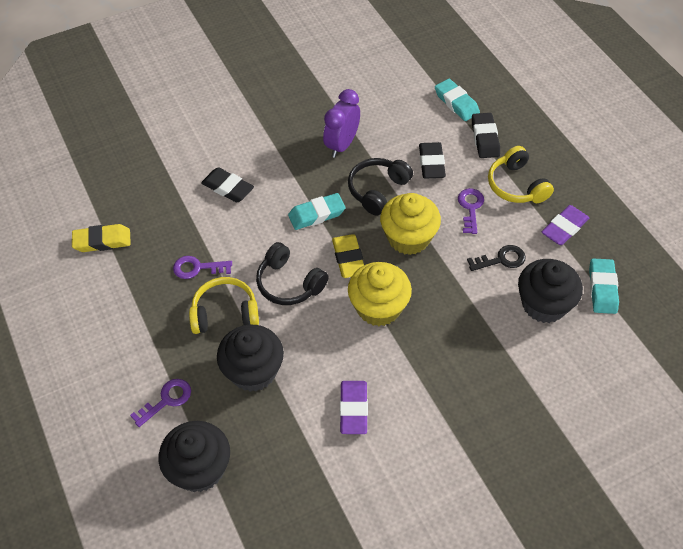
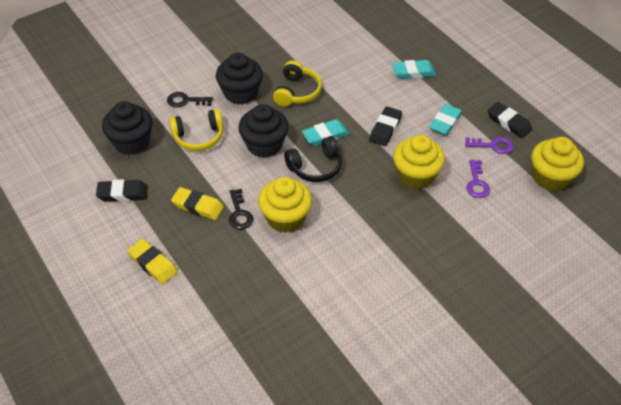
black headphones: 2 -> 1
black key: 1 -> 2
purple clock: 1 -> 0
purple eraser: 2 -> 0
purple key: 3 -> 2
yellow cupcake: 2 -> 3

